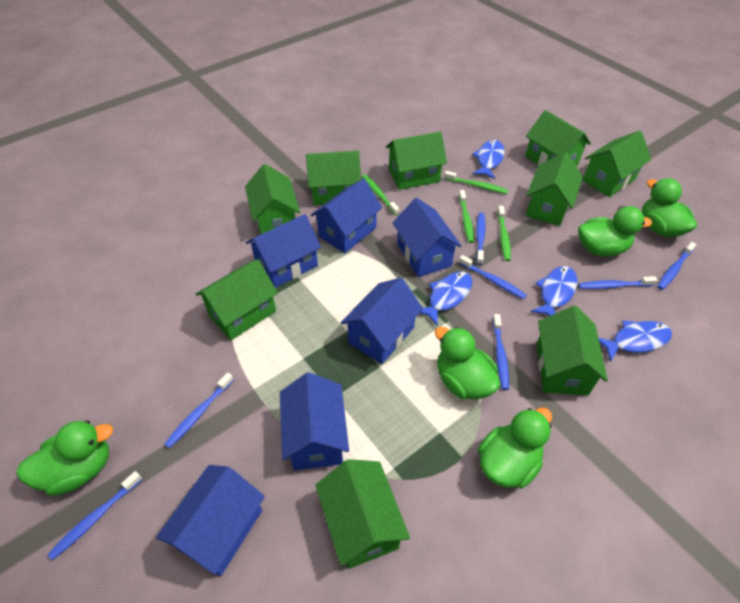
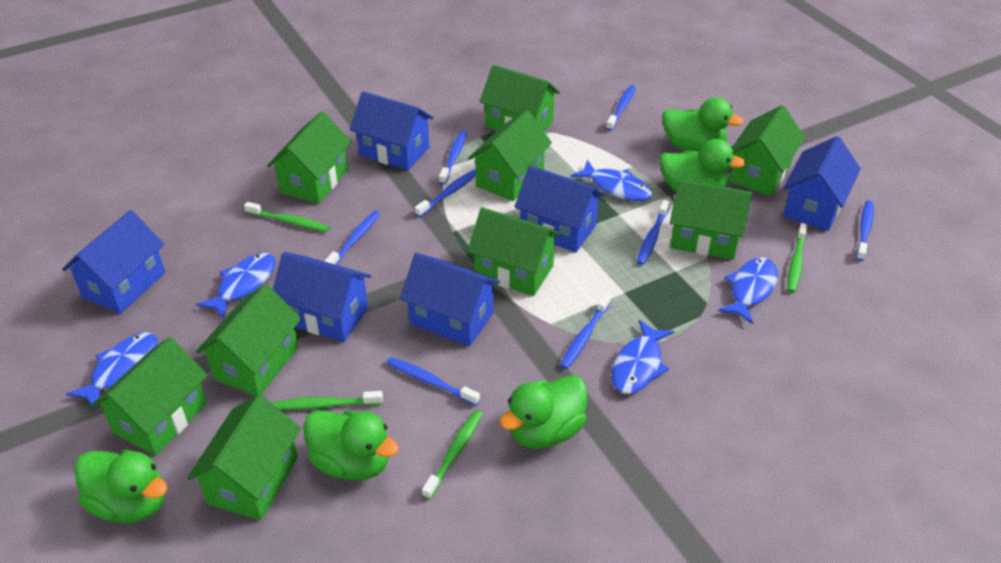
blue fish: 4 -> 5
blue toothbrush: 7 -> 8

